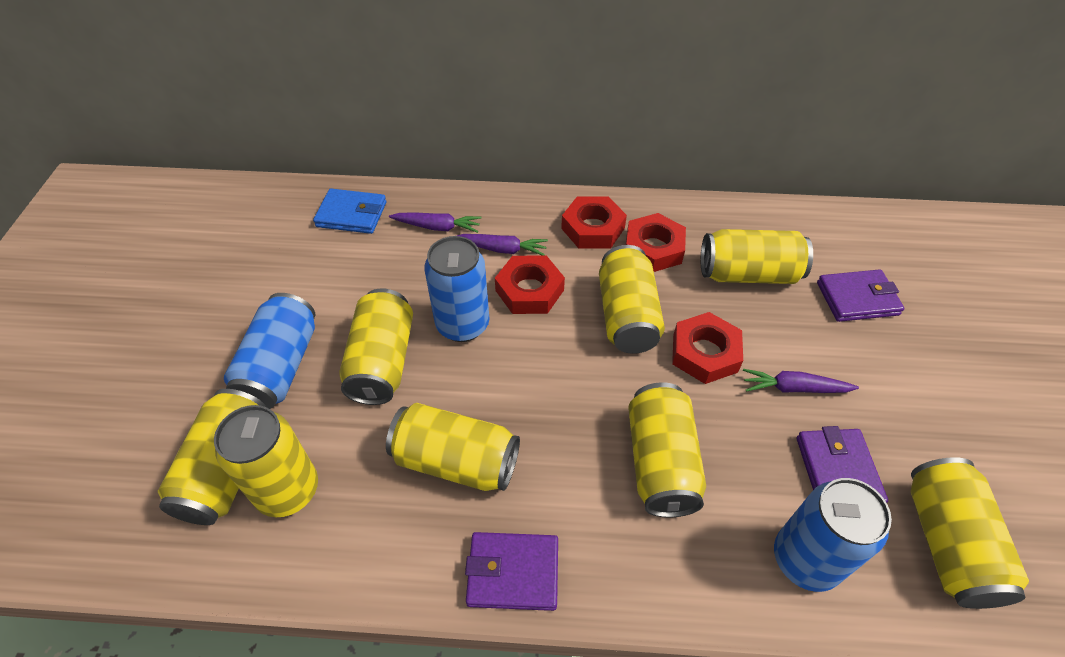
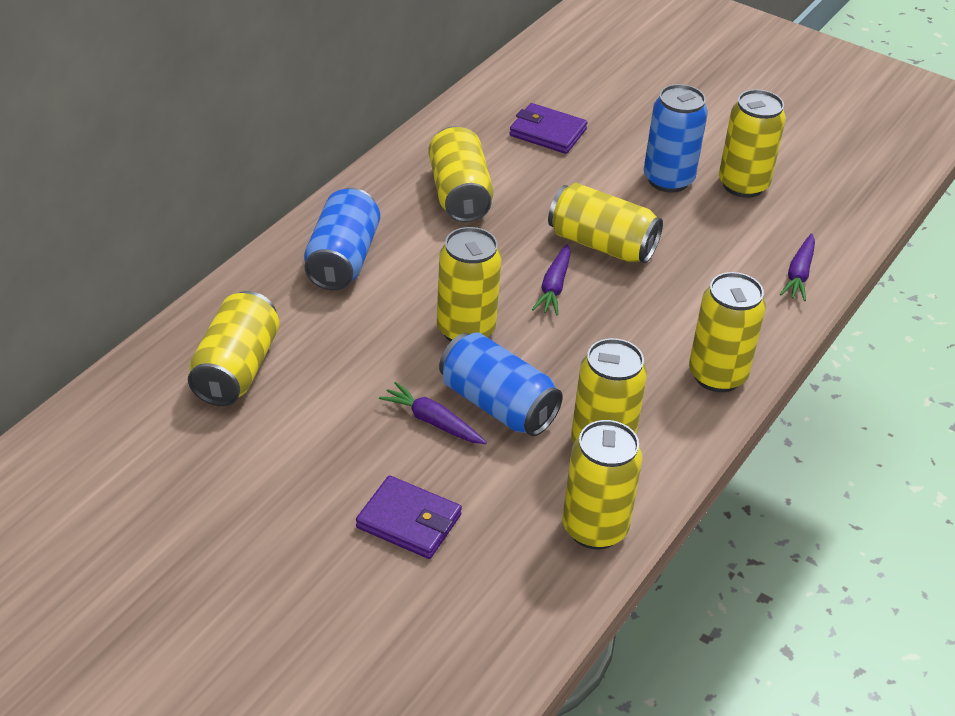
blue wallet: 1 -> 0
purple wallet: 3 -> 2
red nut: 4 -> 0

